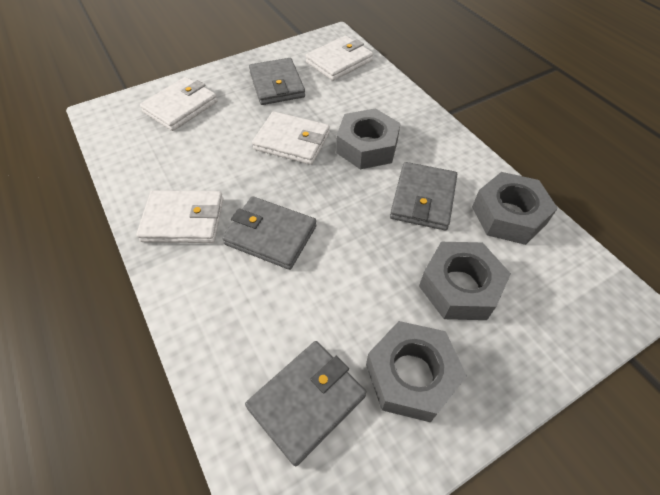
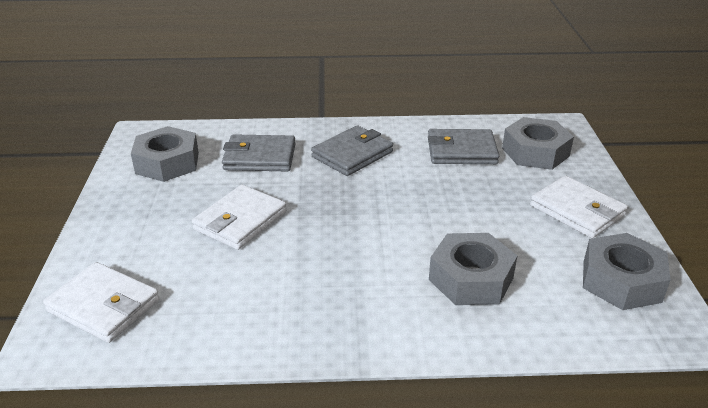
grey wallet: 4 -> 3
white wallet: 4 -> 3

